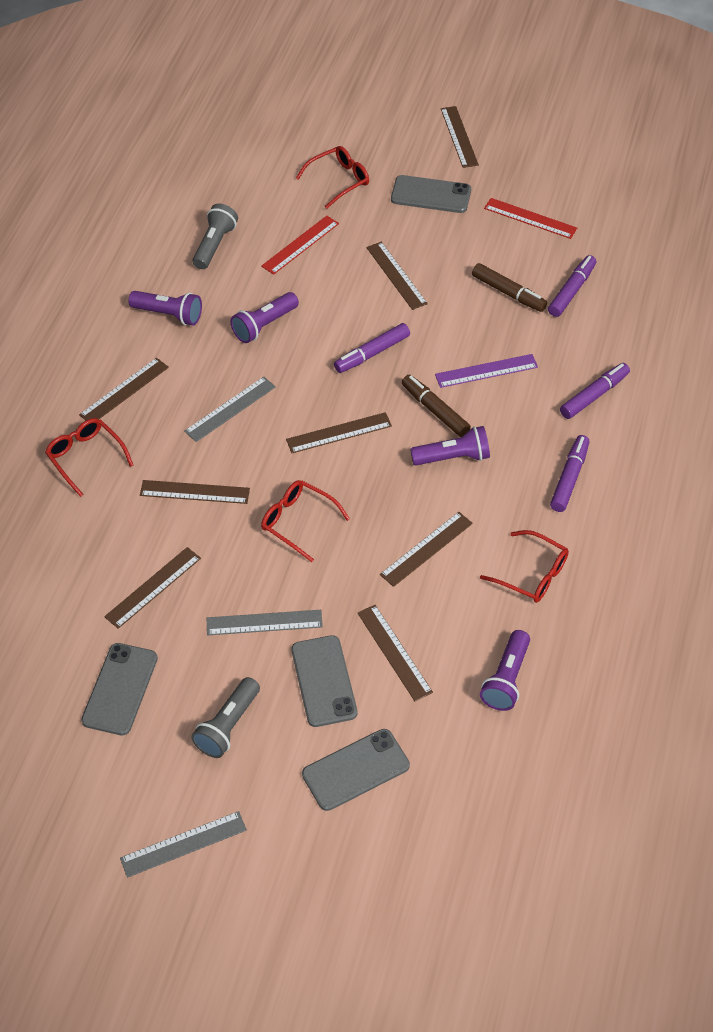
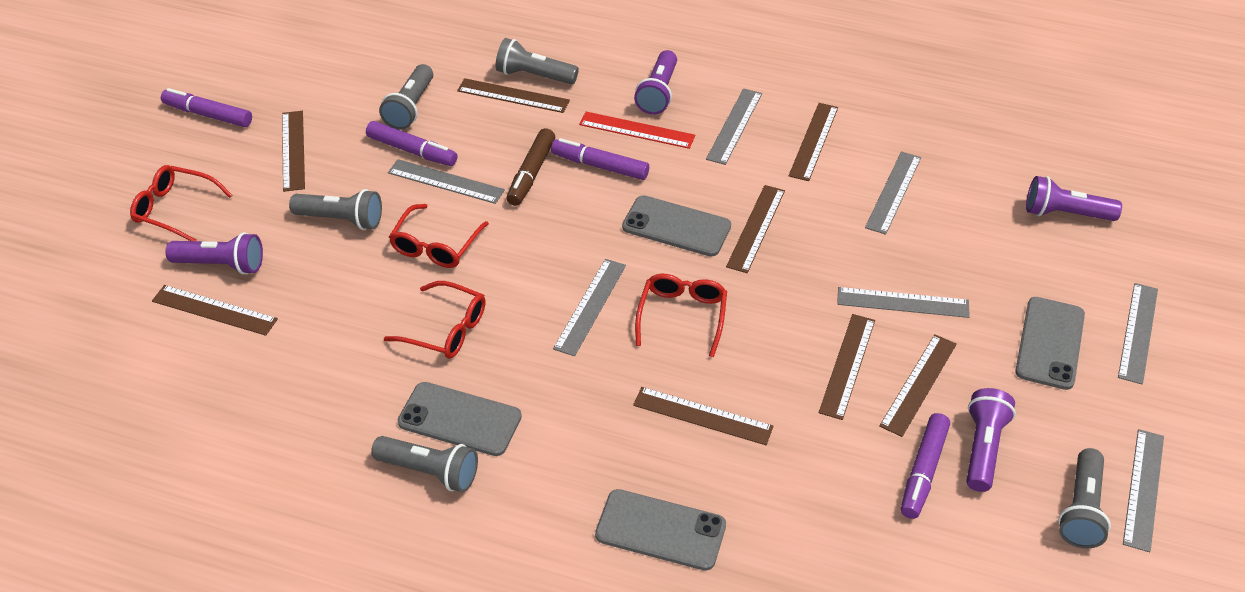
brown marker: 2 -> 1
grey flashlight: 2 -> 5
grey ruler: 3 -> 7
purple ruler: 1 -> 0
red ruler: 2 -> 1

